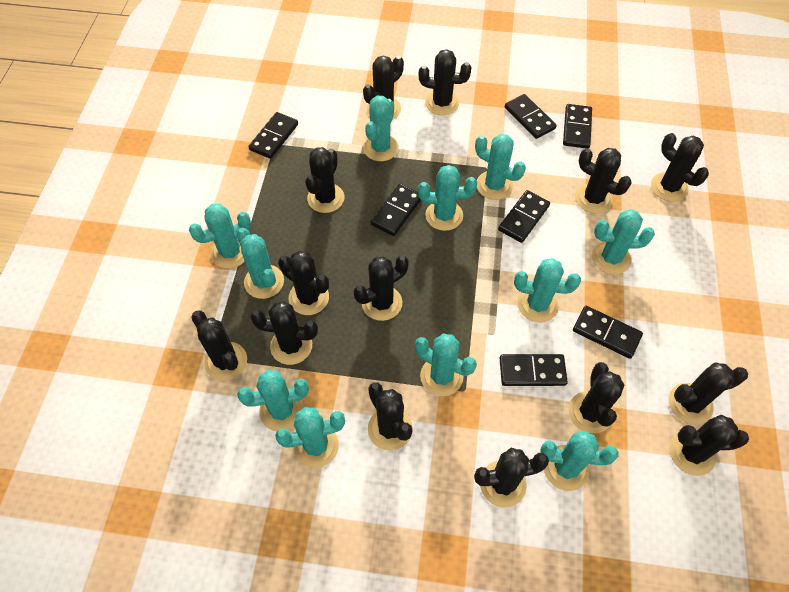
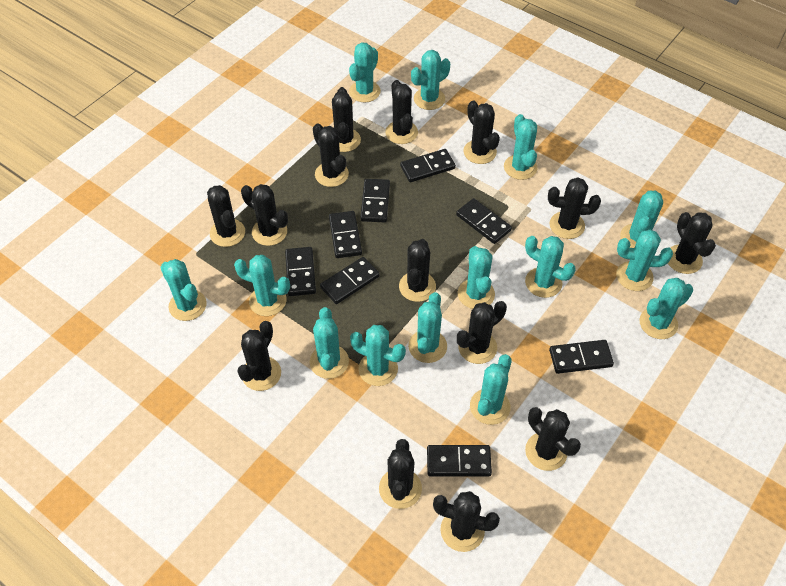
black domino: 7 -> 8
turquoise cactus: 11 -> 14

